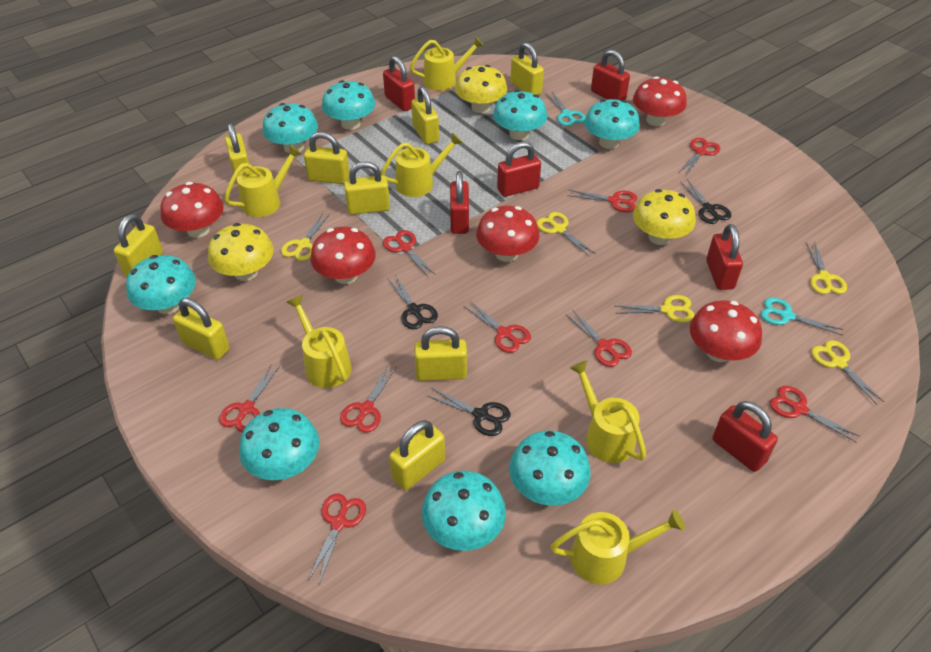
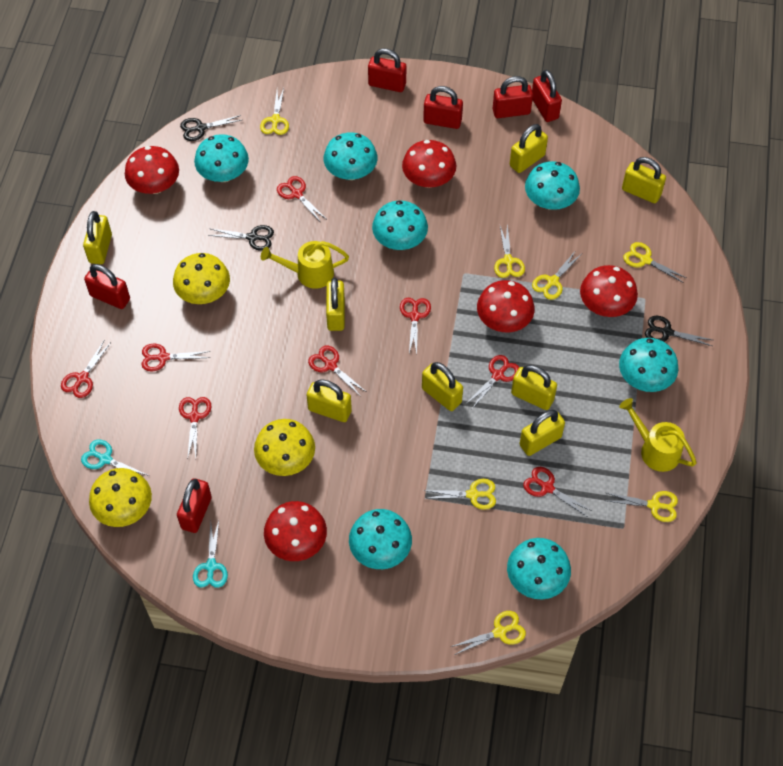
red scissors: 9 -> 8
turquoise mushroom: 8 -> 7
yellow padlock: 9 -> 8
yellow scissors: 5 -> 7
yellow watering can: 6 -> 2

